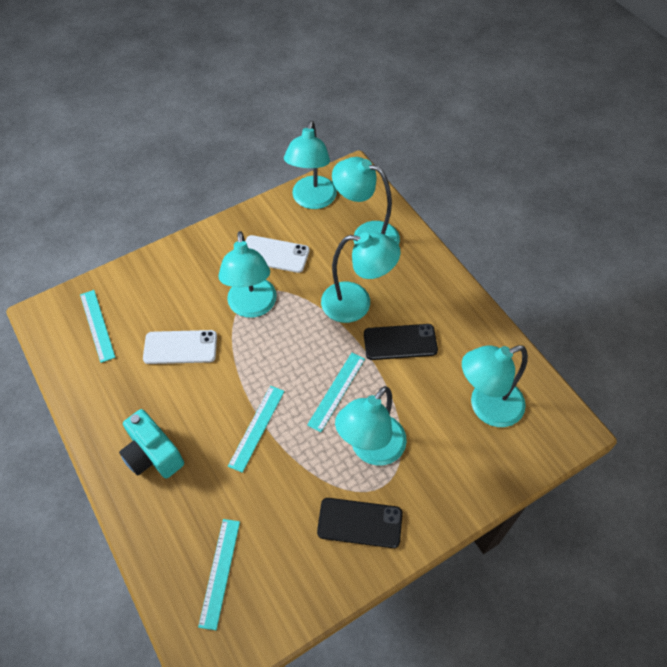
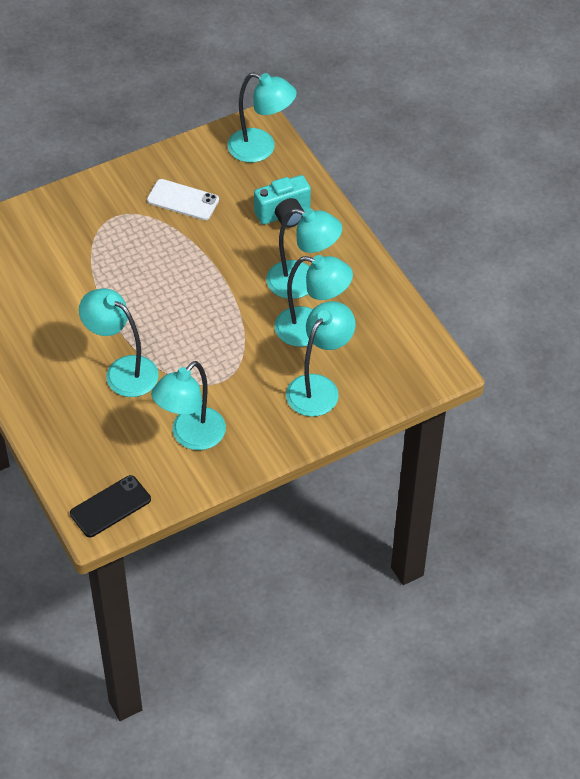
black phone: 2 -> 1
turquoise ruler: 4 -> 0
white phone: 2 -> 1

